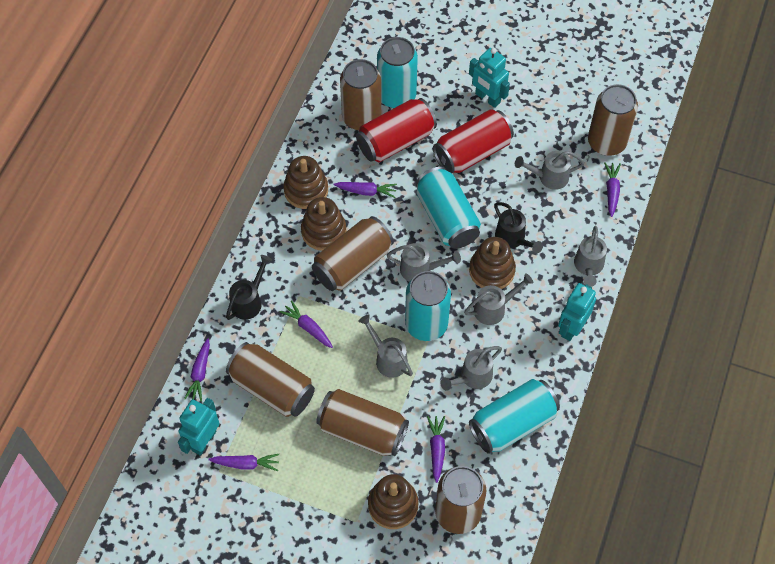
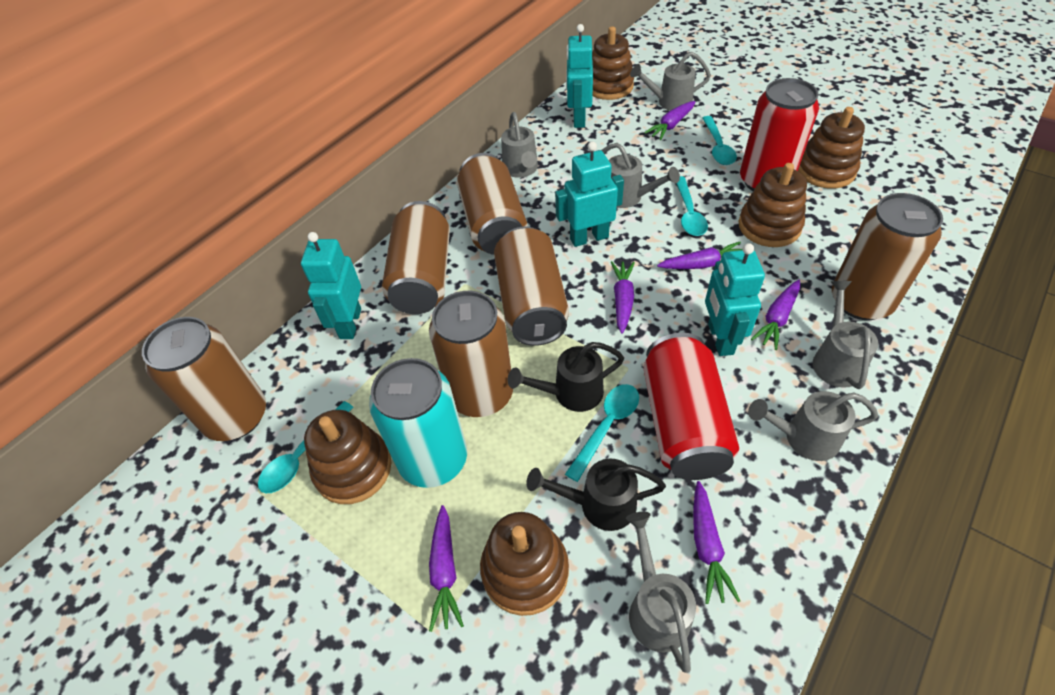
brown stacking toy: 4 -> 5
turquoise can: 4 -> 1
turquoise robot: 3 -> 4
turquoise spoon: 0 -> 4

